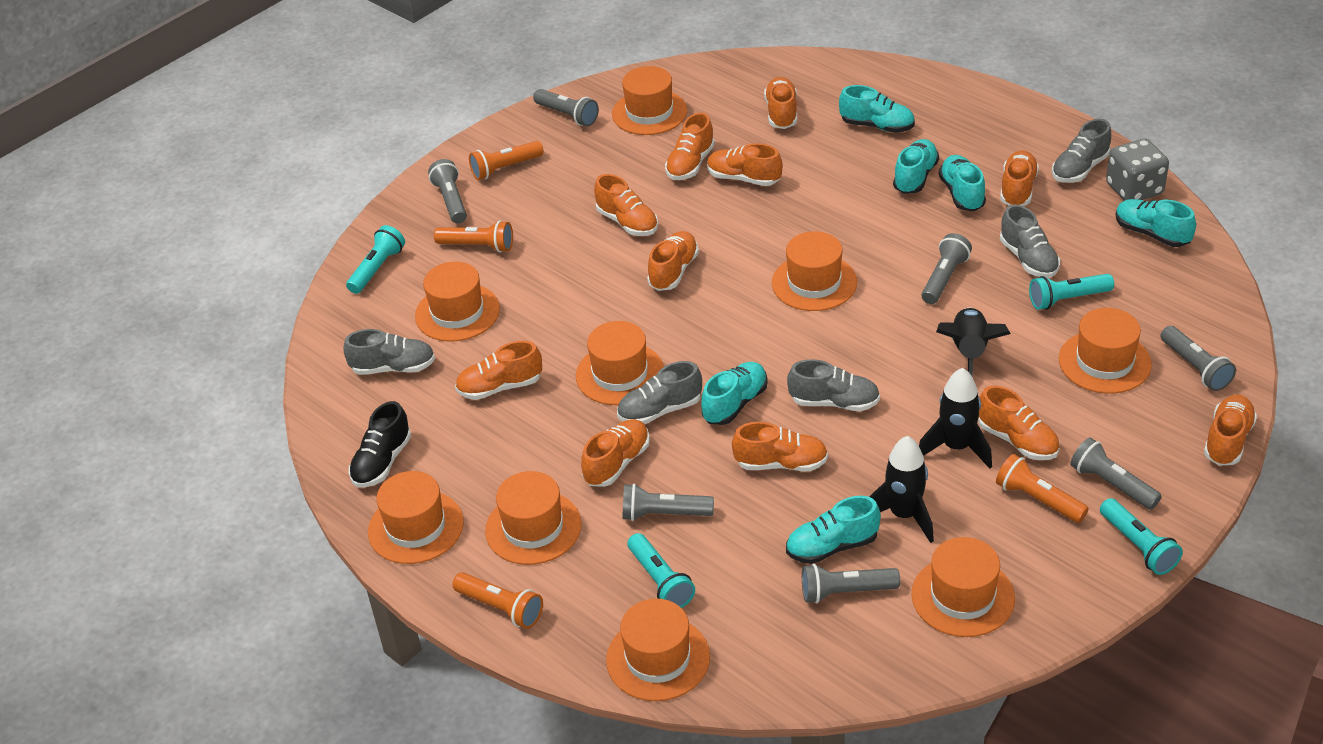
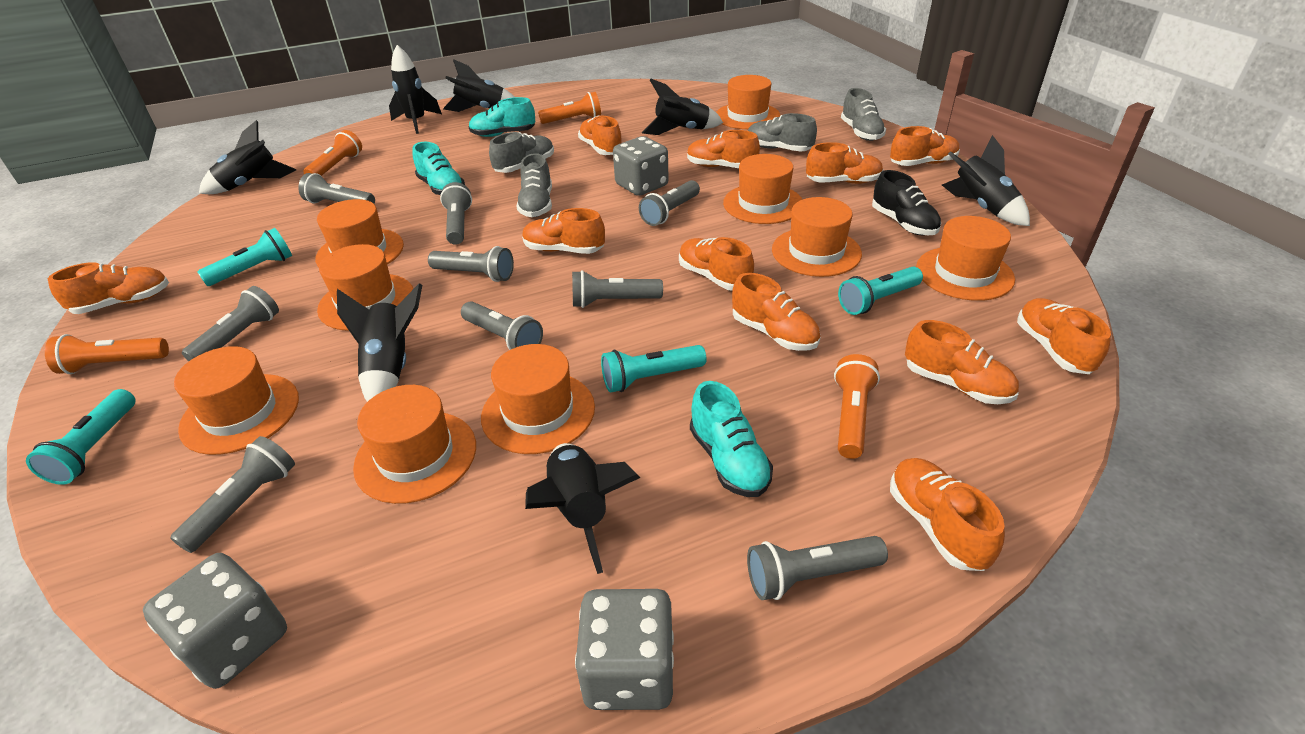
black rocket: 3 -> 7
grey dice: 1 -> 3
grey flashlight: 7 -> 9
grey shoe: 5 -> 4
turquoise shoe: 6 -> 3

